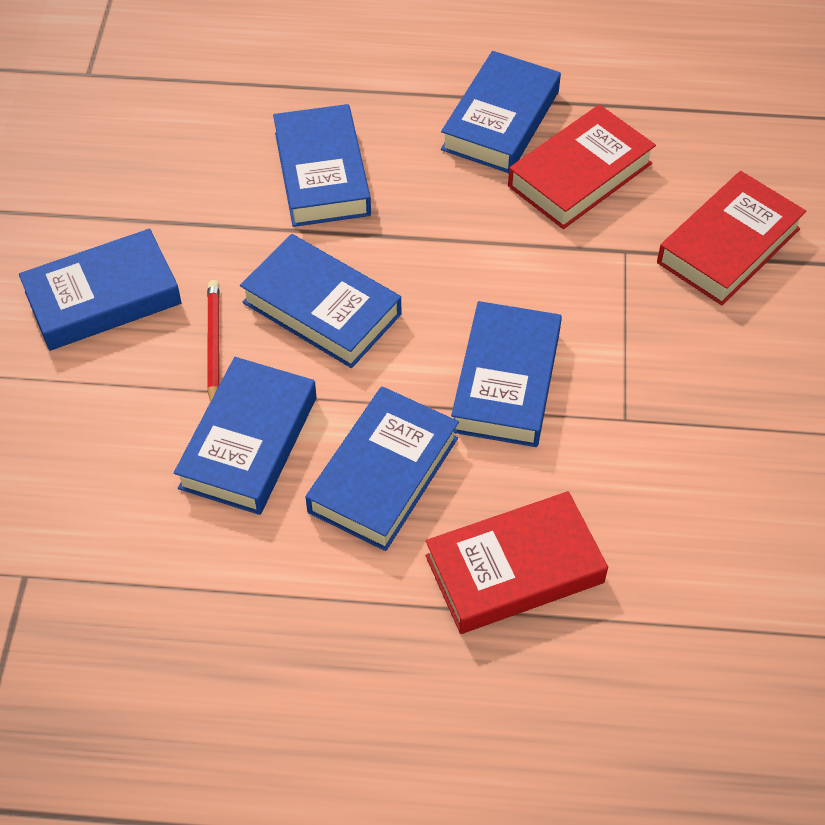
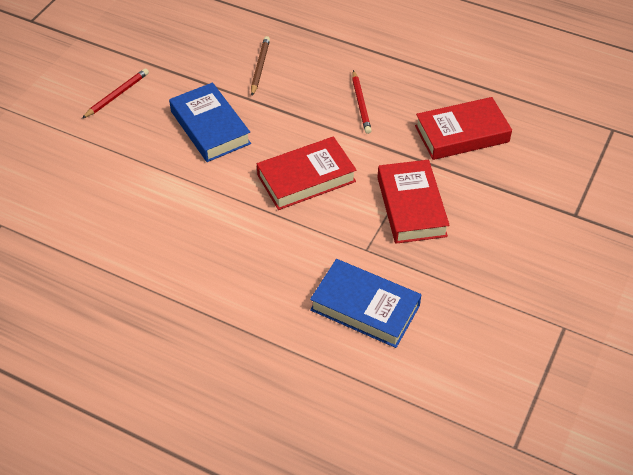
blue book: 7 -> 2
brown pencil: 0 -> 1
red pencil: 1 -> 2

